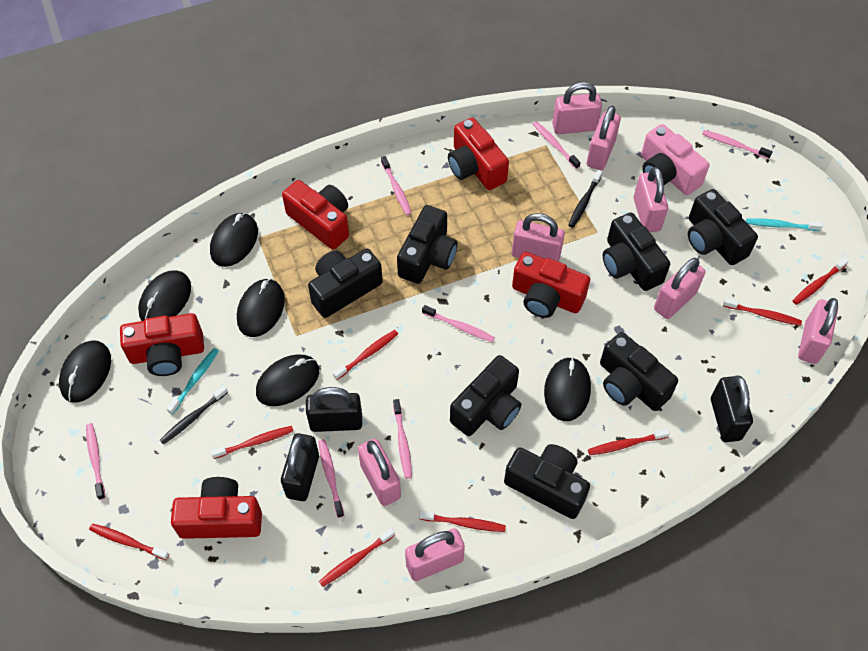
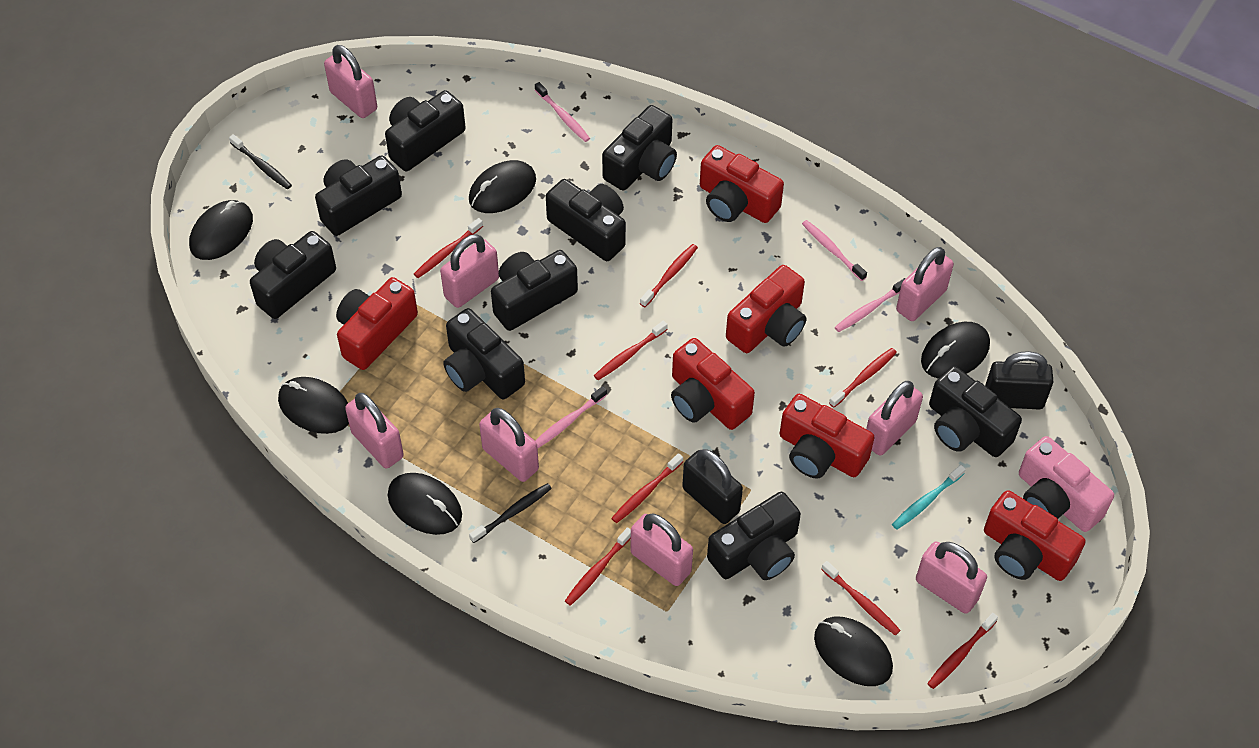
black camera: 7 -> 9
black padlock: 3 -> 2
pink toothbrush: 7 -> 4
red camera: 5 -> 6
turquoise toothbrush: 2 -> 1

